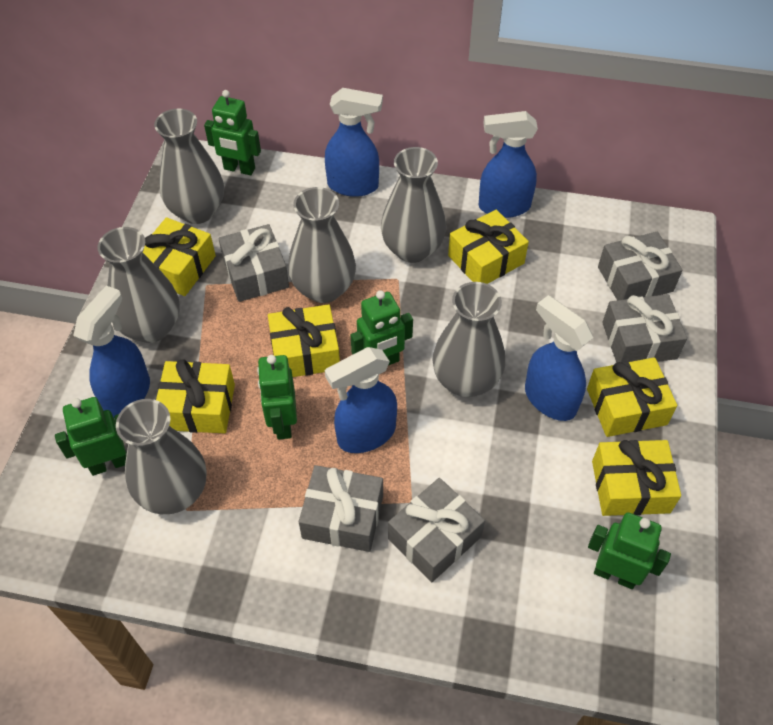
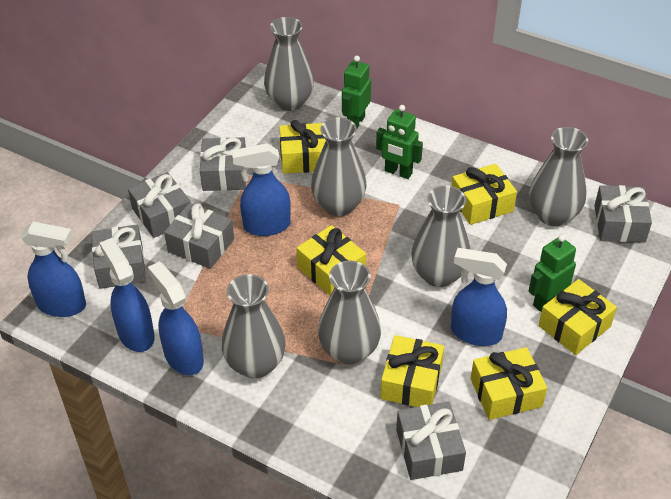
green robot: 5 -> 3
grey gift: 5 -> 6

